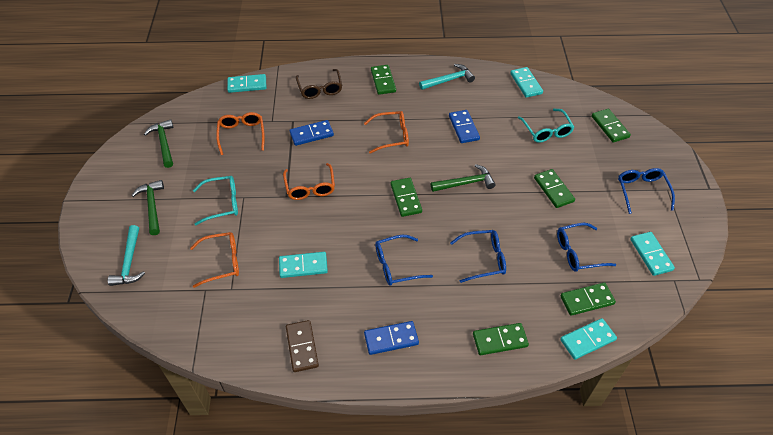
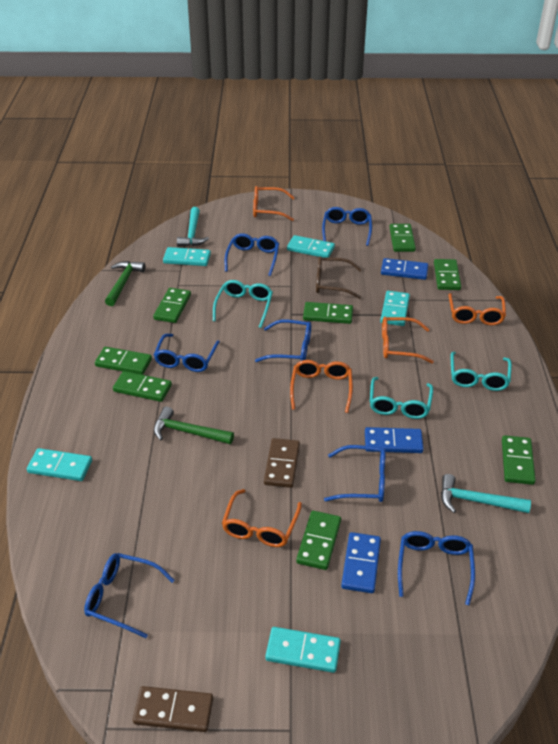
blue glasses: 4 -> 7
brown domino: 1 -> 2
green domino: 6 -> 8
green hammer: 3 -> 2
orange glasses: 4 -> 5
turquoise glasses: 2 -> 3

